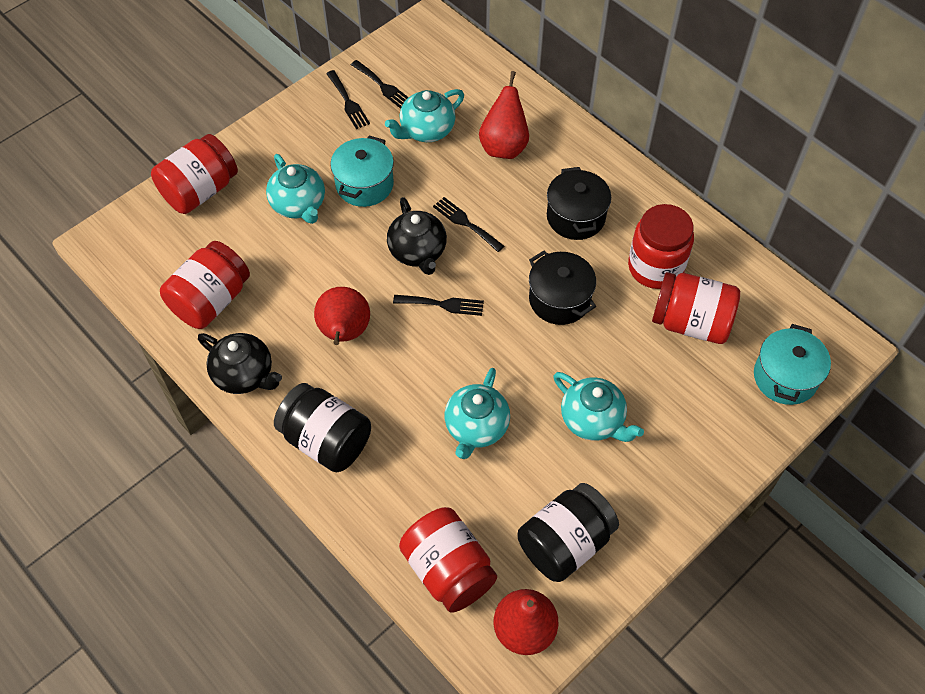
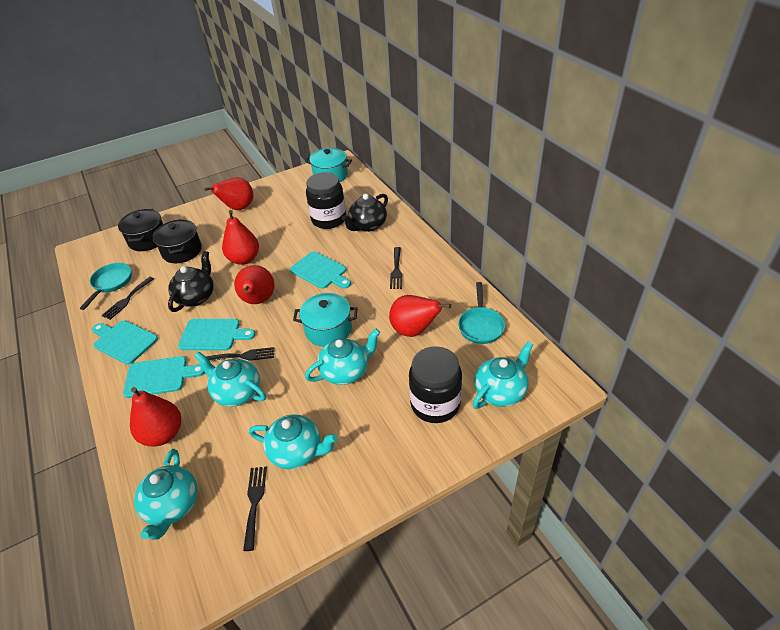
red jar: 5 -> 0
red pear: 3 -> 5
turquoise cutting board: 0 -> 4
turquoise pan: 0 -> 2
turquoise teapot: 4 -> 5

